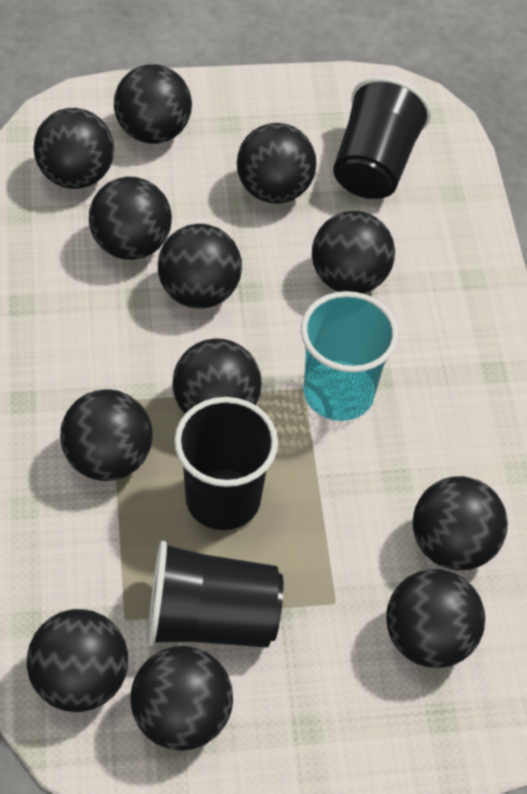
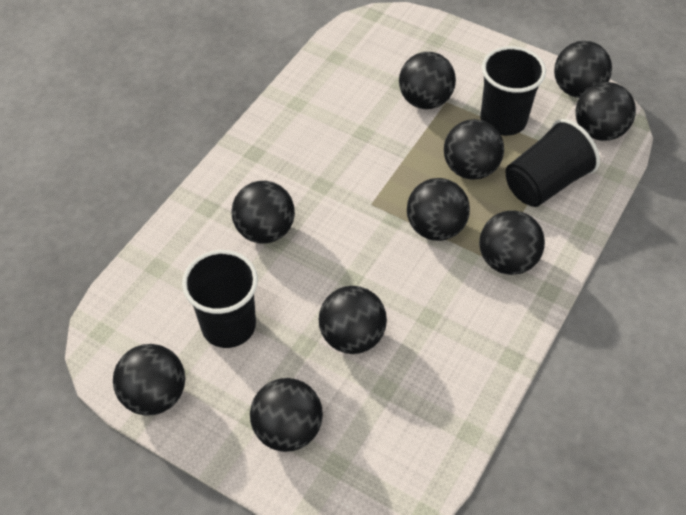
black ball: 12 -> 10
turquoise cup: 1 -> 0

